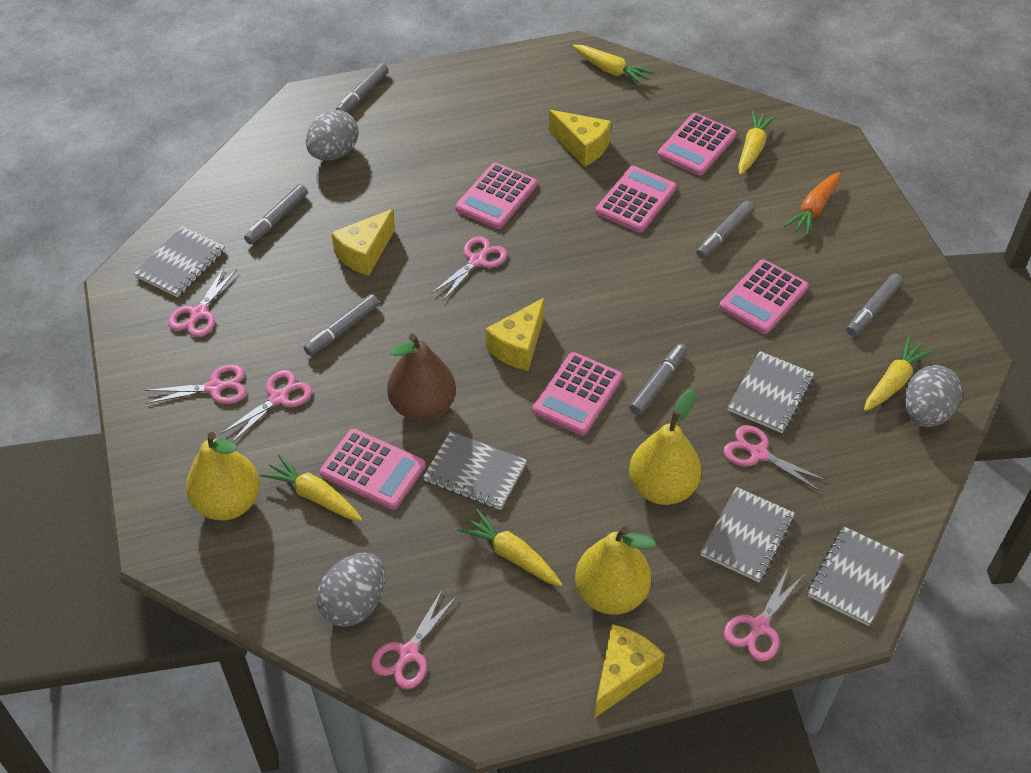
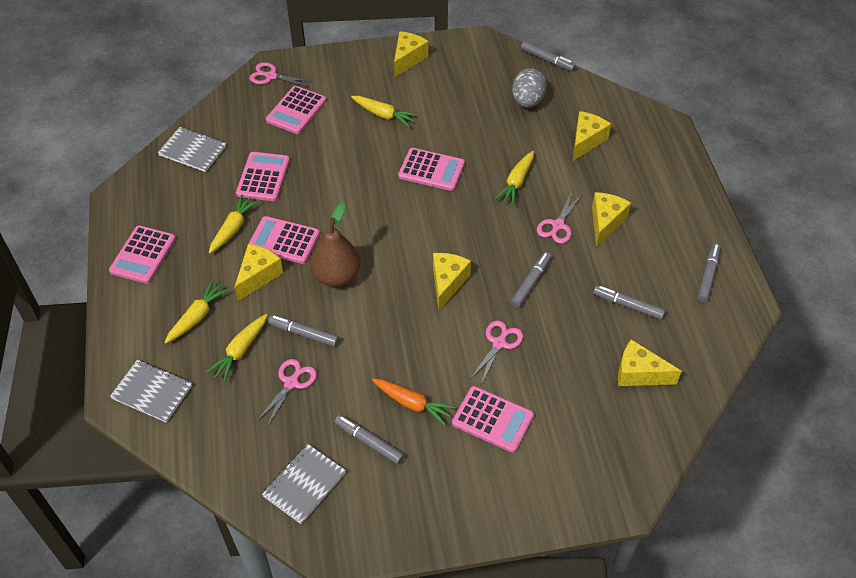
grey egg: 3 -> 1
grey notebook: 5 -> 3
pink scissors: 7 -> 4
yellow cheese: 4 -> 6
yellow pear: 3 -> 0

